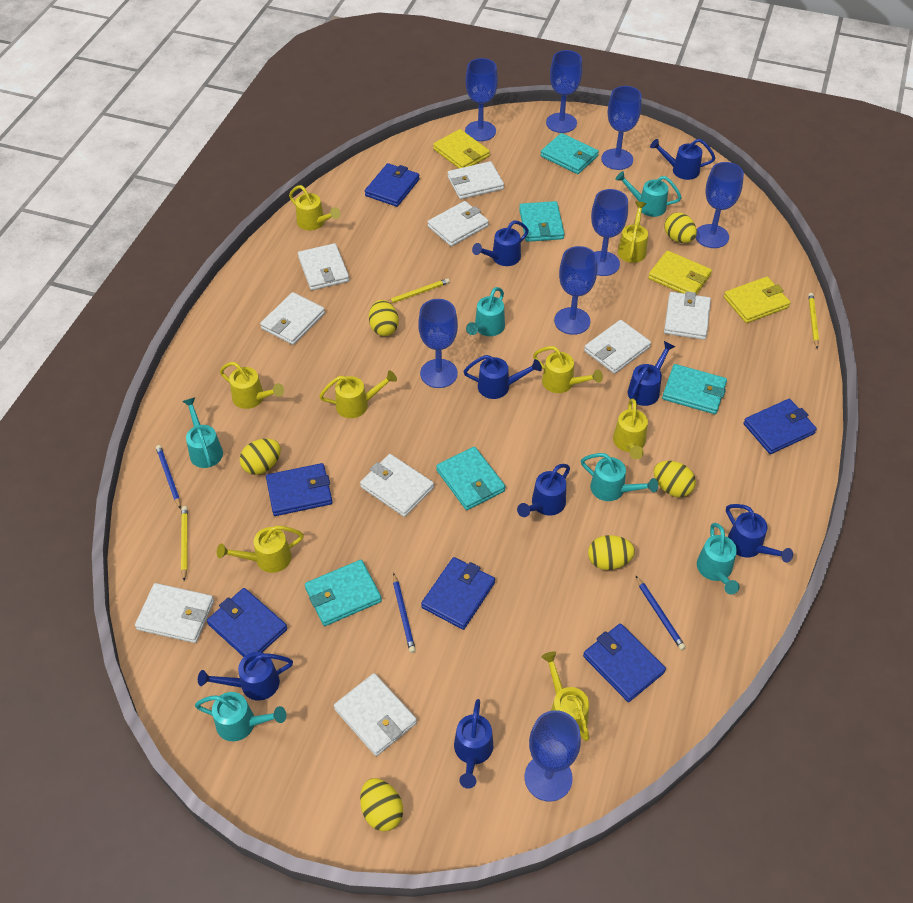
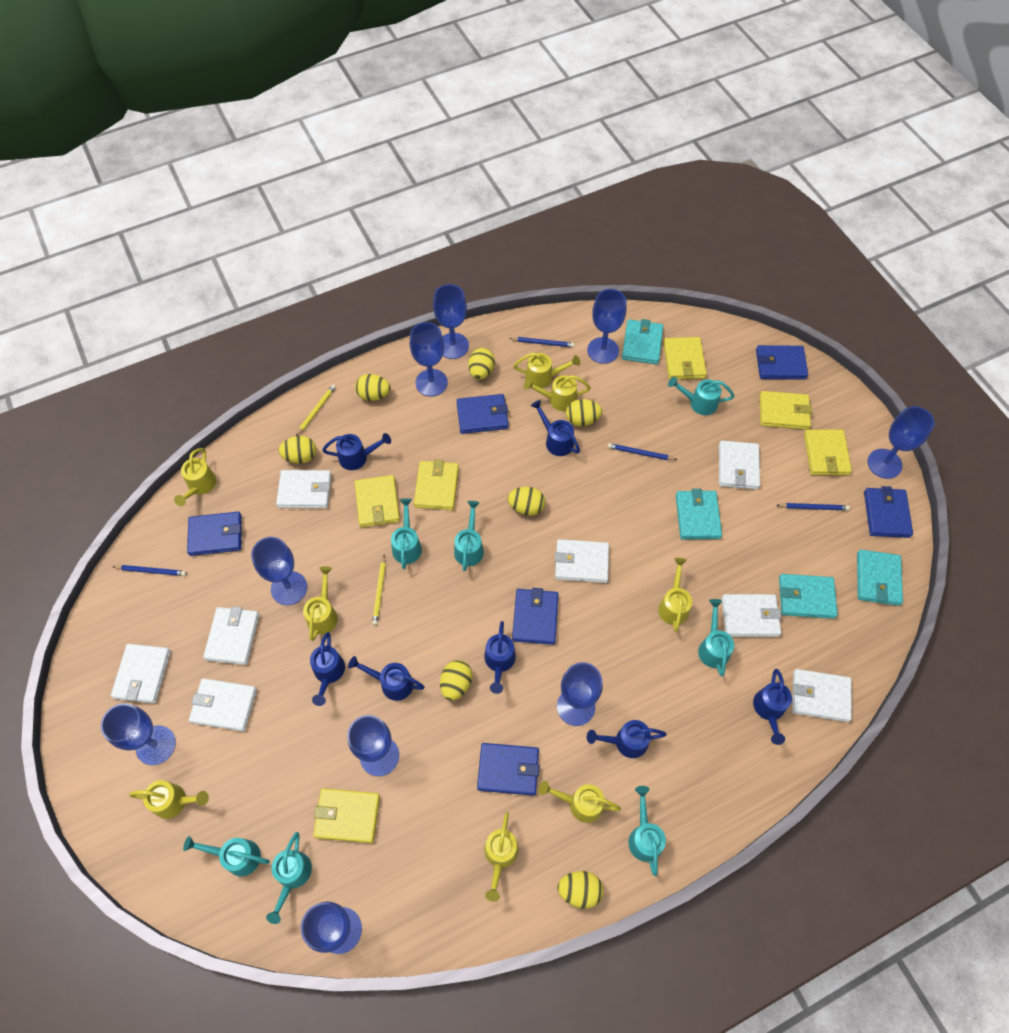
blue goblet: 8 -> 9
blue pencil: 3 -> 4
blue watering can: 8 -> 7
turquoise wallet: 5 -> 4
turquoise watering can: 6 -> 7
white wallet: 9 -> 8
yellow egg: 6 -> 7
yellow pencil: 3 -> 2
yellow wallet: 3 -> 6

